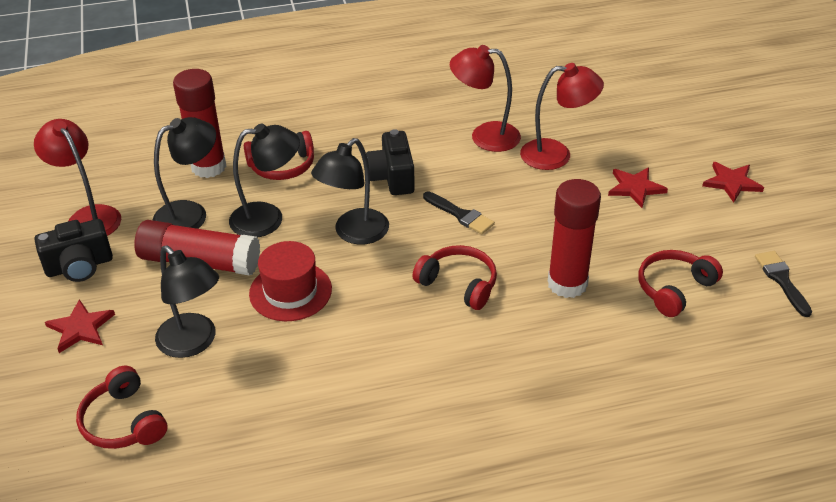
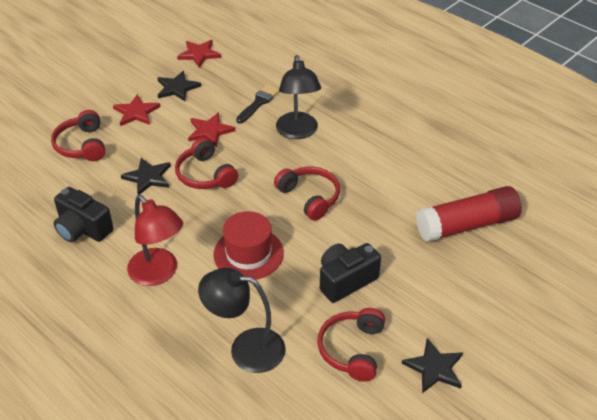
black brush: 2 -> 1
black lamp: 4 -> 2
black star: 0 -> 3
red glue stick: 3 -> 1
red lamp: 3 -> 1

